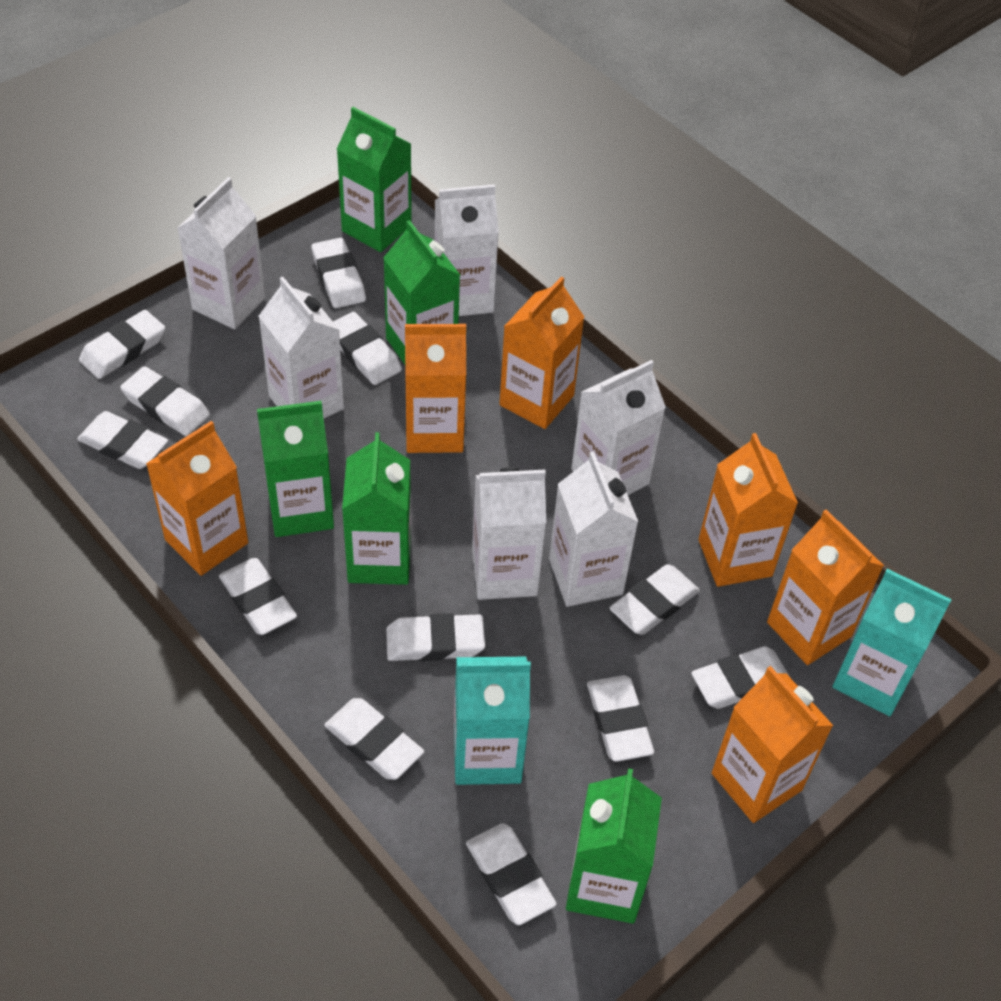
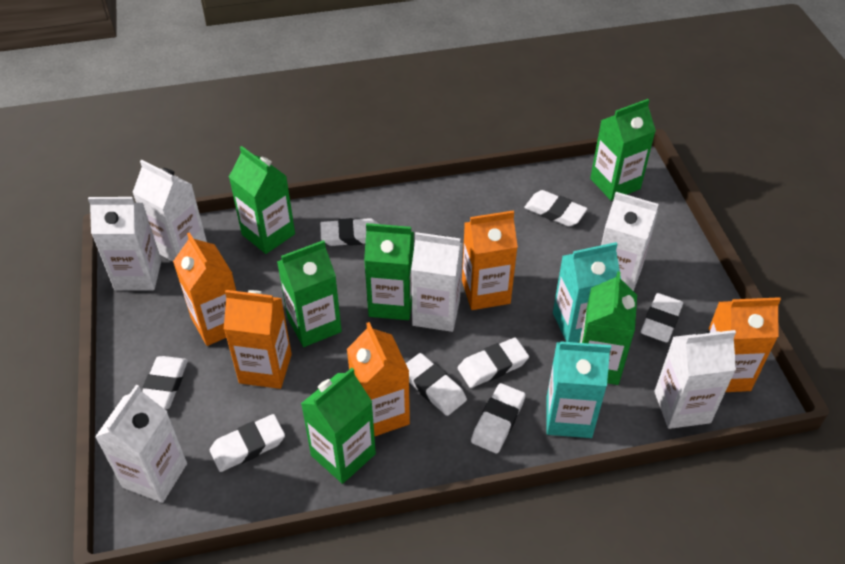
green carton: 5 -> 6
orange carton: 6 -> 5
white eraser: 12 -> 8

